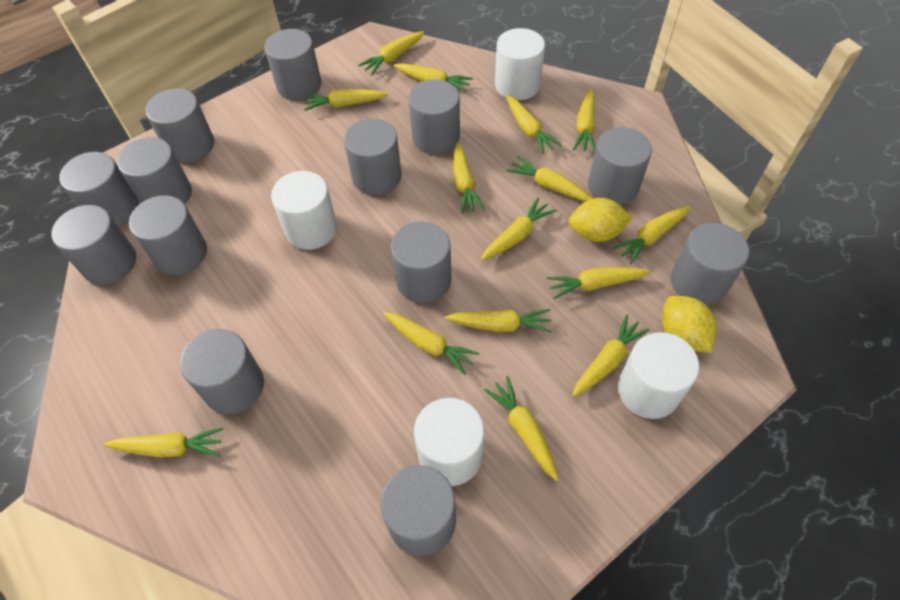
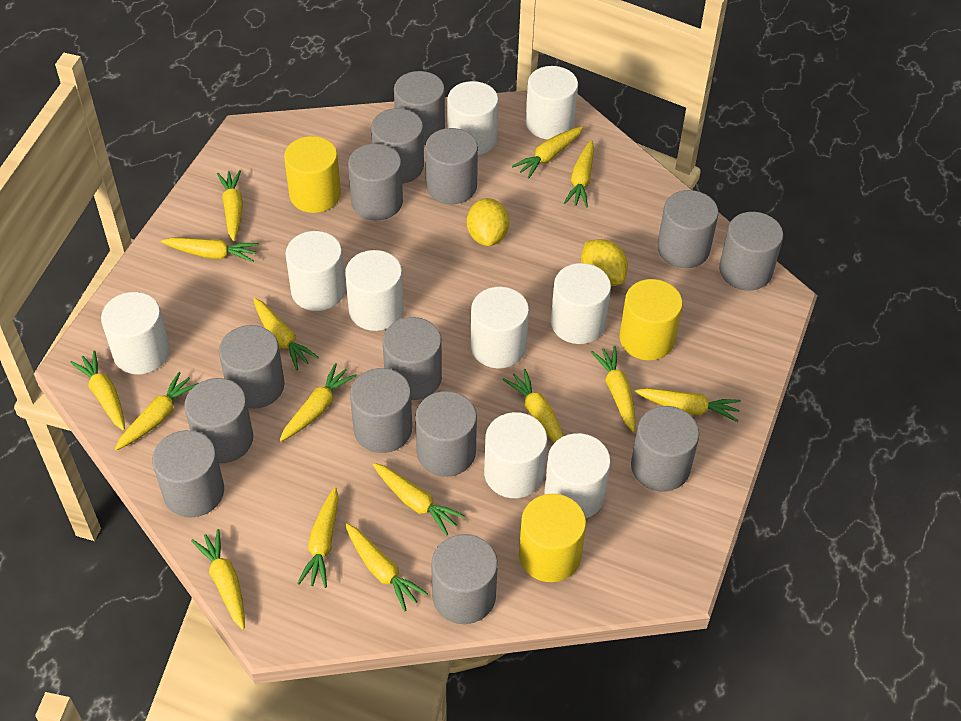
grey cylinder: 13 -> 14
white cylinder: 4 -> 9
yellow cylinder: 0 -> 3

